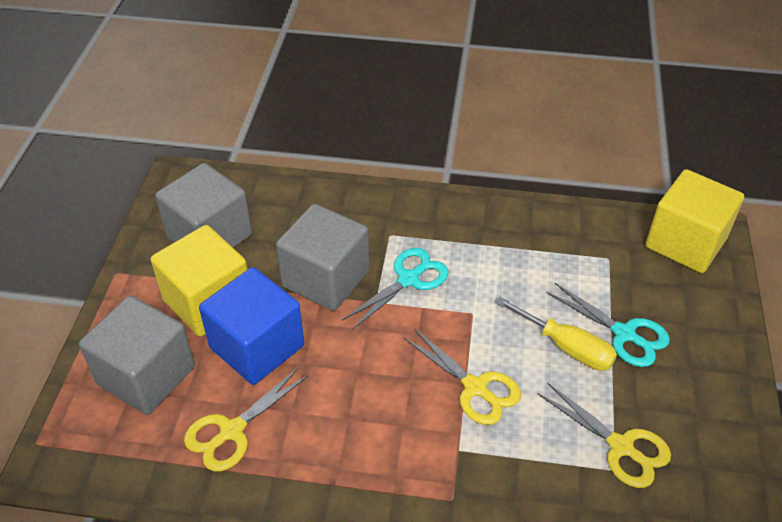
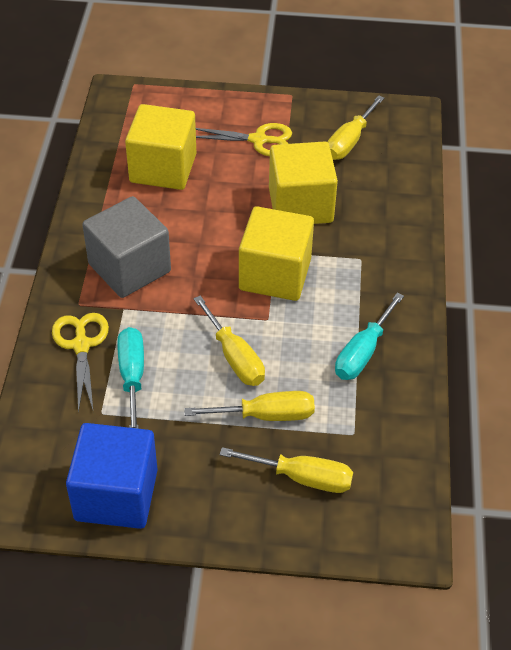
grey cube: 3 -> 1
turquoise scissors: 2 -> 0
turquoise screwdriver: 0 -> 2
yellow cube: 2 -> 3
yellow scissors: 3 -> 2
yellow screwdriver: 1 -> 4

